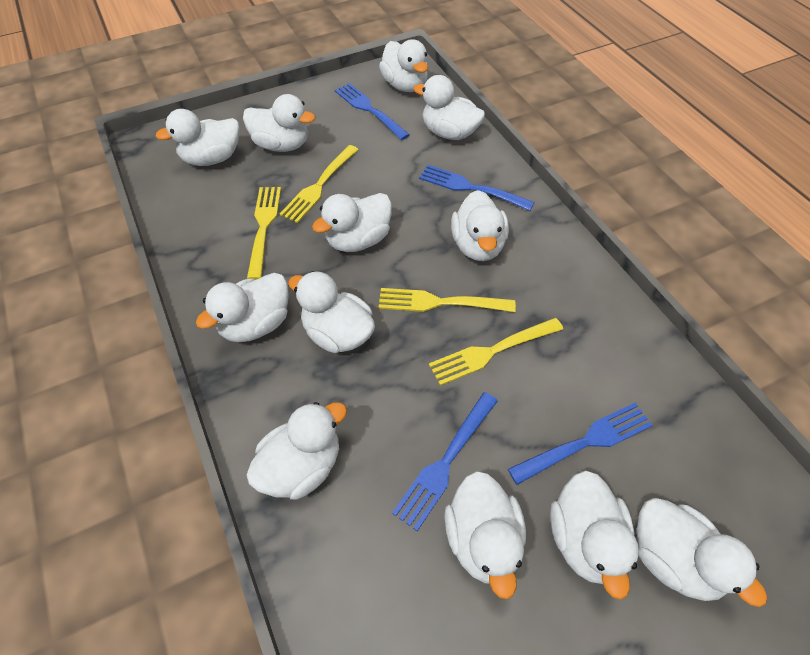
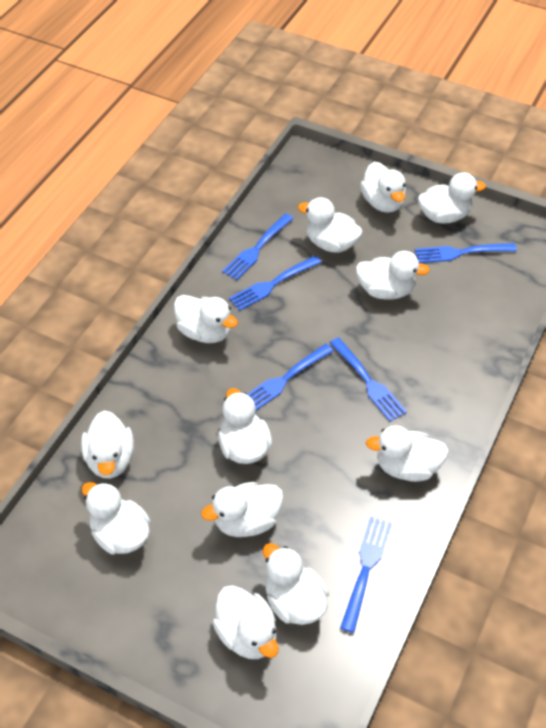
blue fork: 4 -> 6
yellow fork: 4 -> 0

